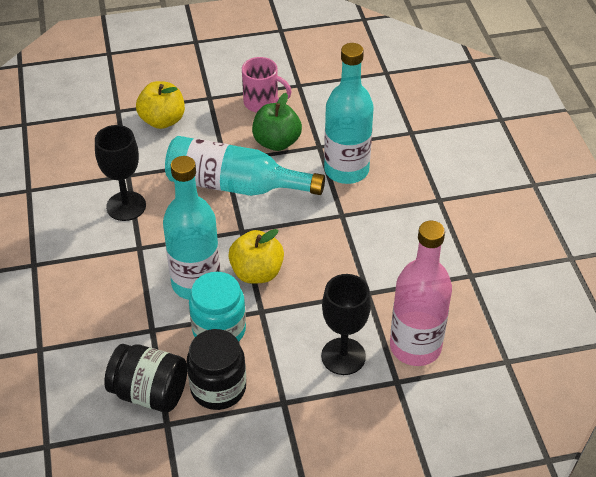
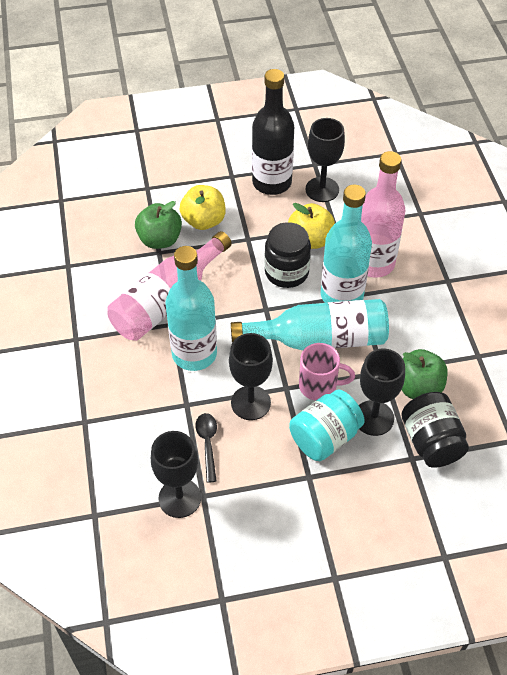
black bottle: 0 -> 1
black goblet: 2 -> 4
black spoon: 0 -> 1
green apple: 1 -> 2
pink bottle: 1 -> 2

